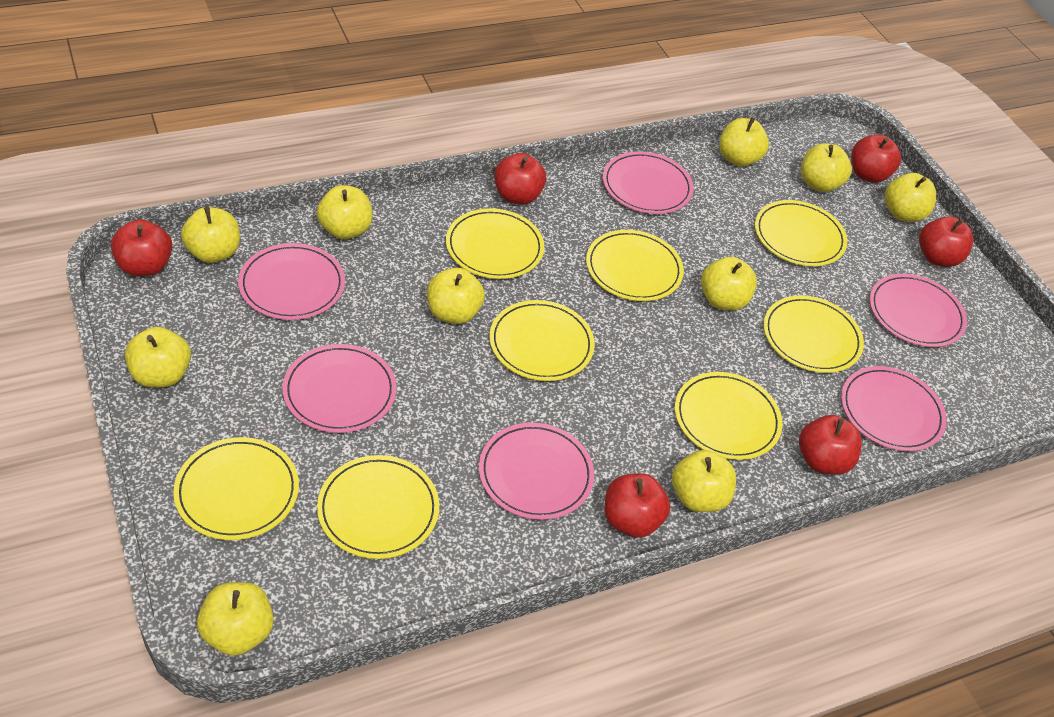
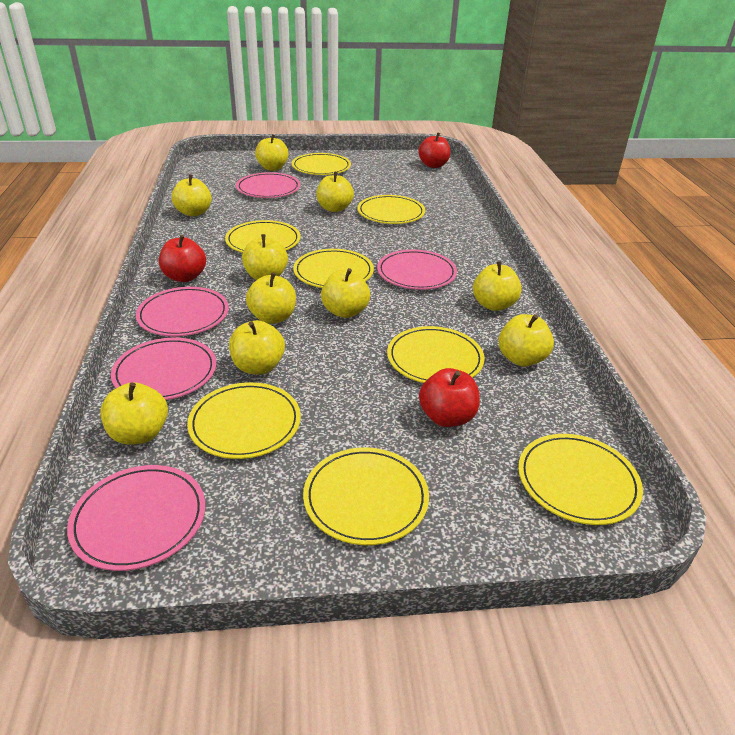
pink plate: 6 -> 5
red apple: 6 -> 3

